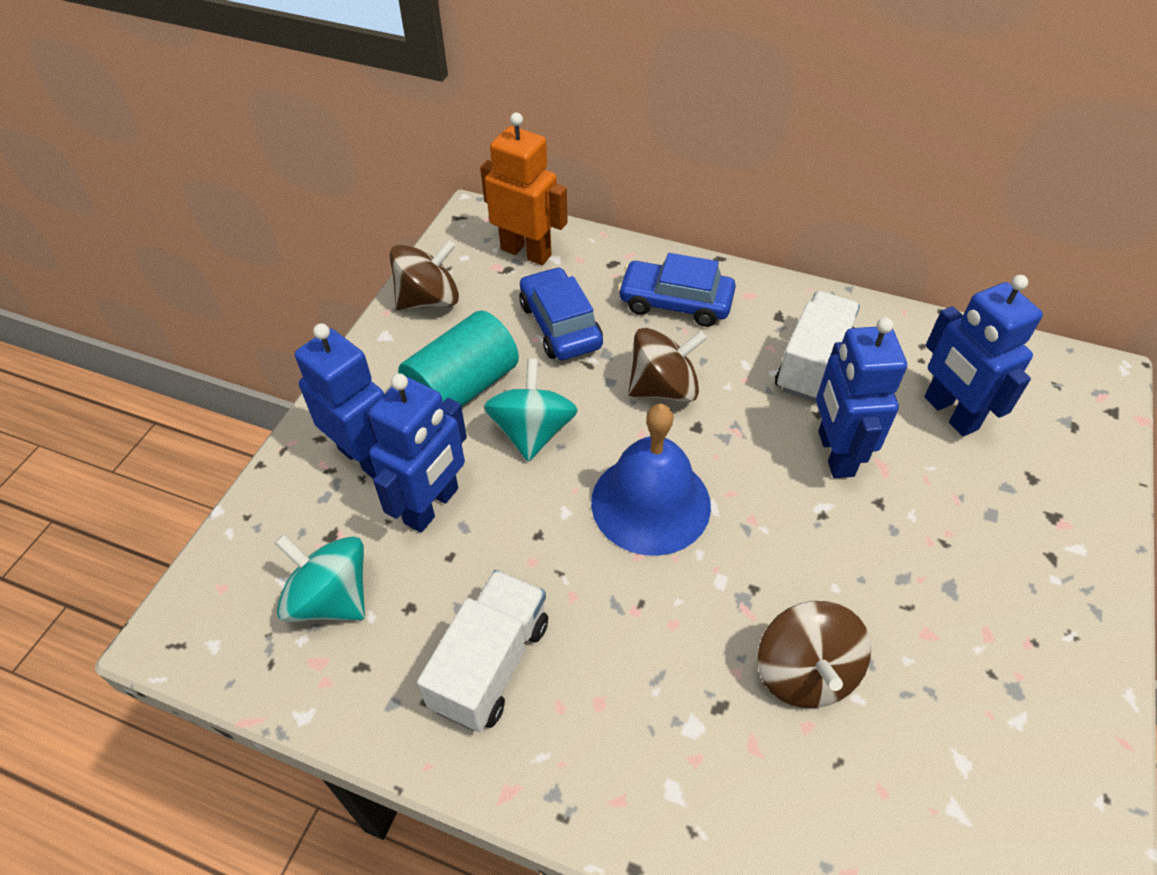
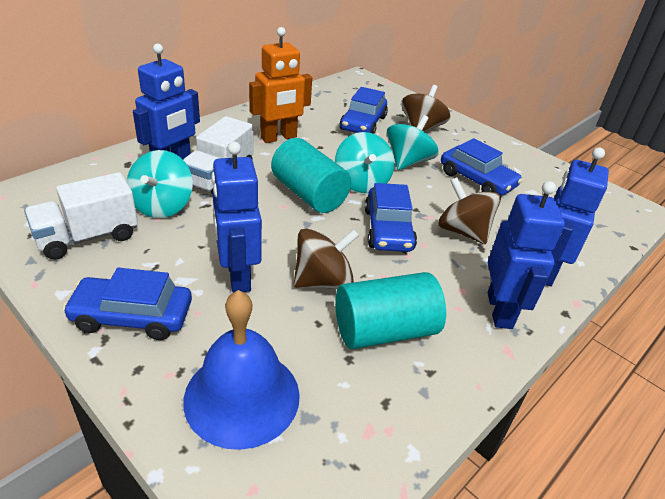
blue car: 2 -> 4
turquoise cylinder: 1 -> 2
turquoise spinning top: 2 -> 3

